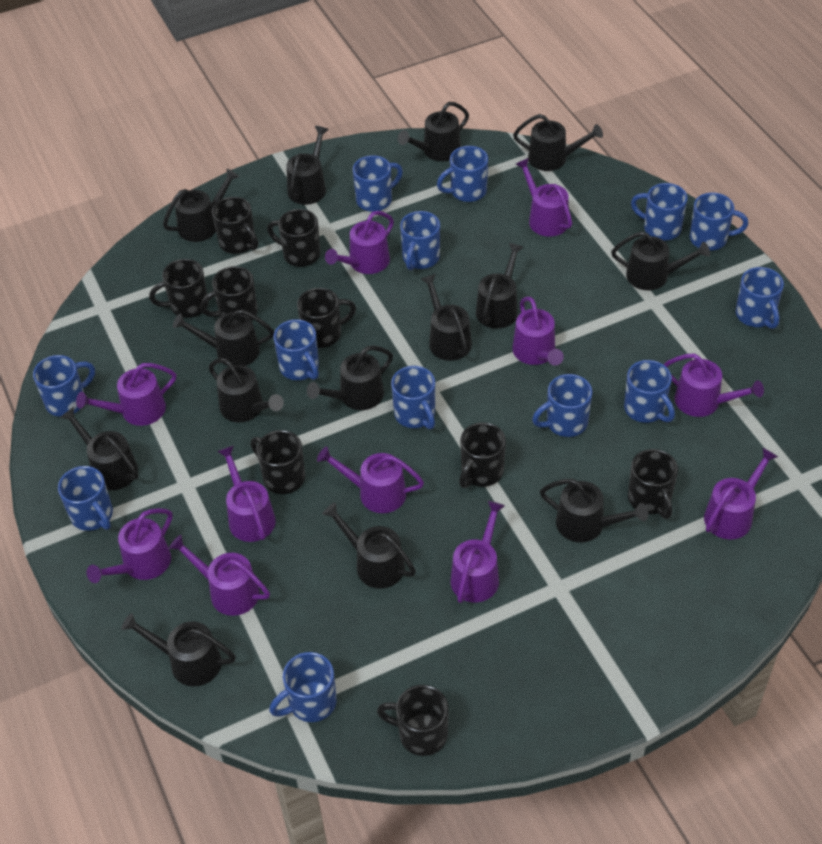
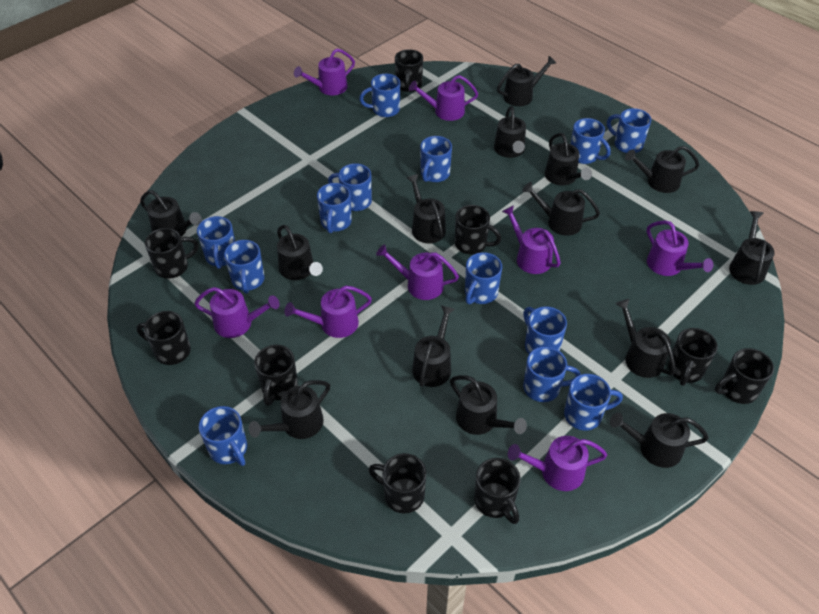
purple watering can: 11 -> 8

